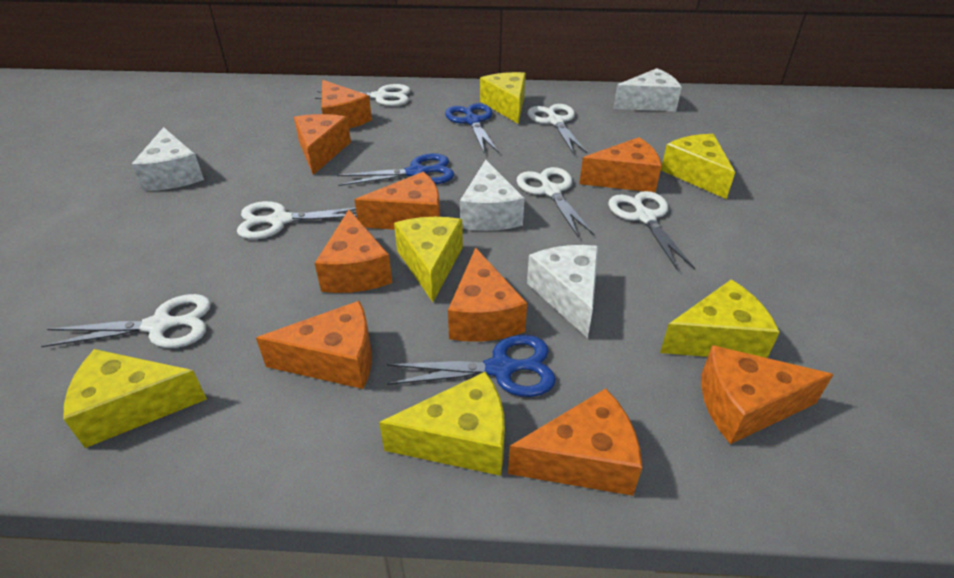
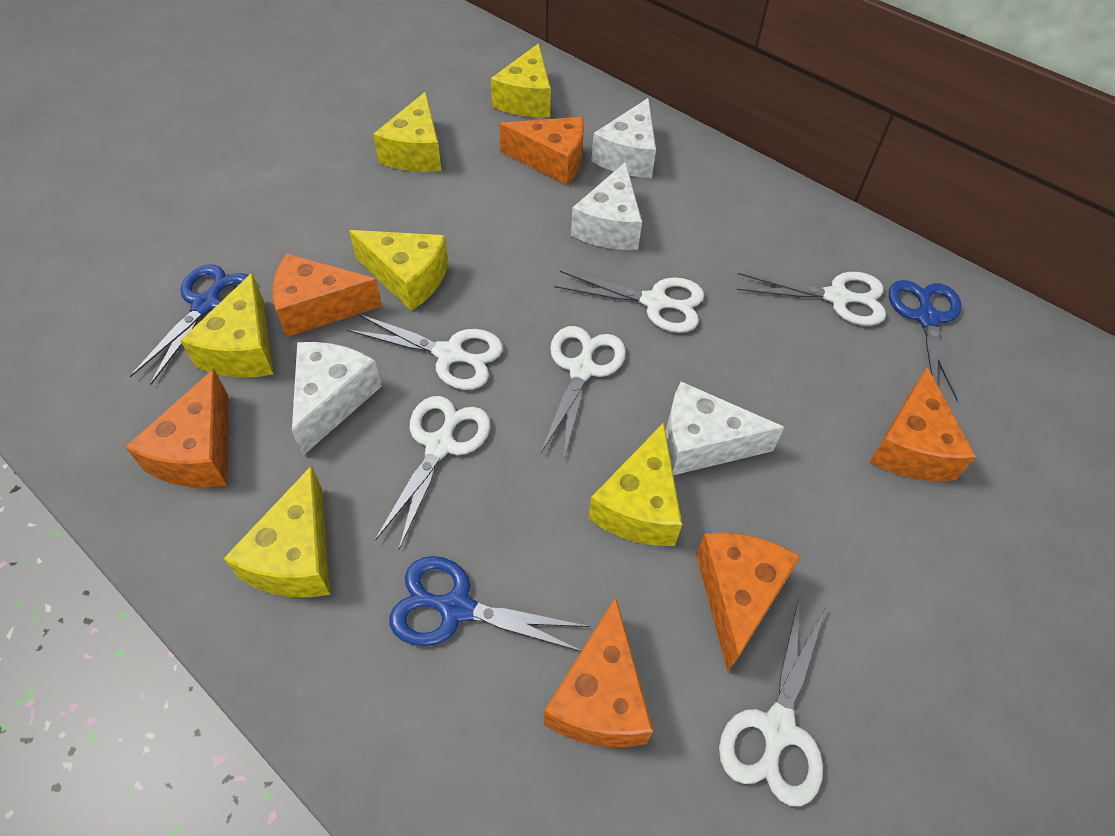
orange cheese: 9 -> 6

